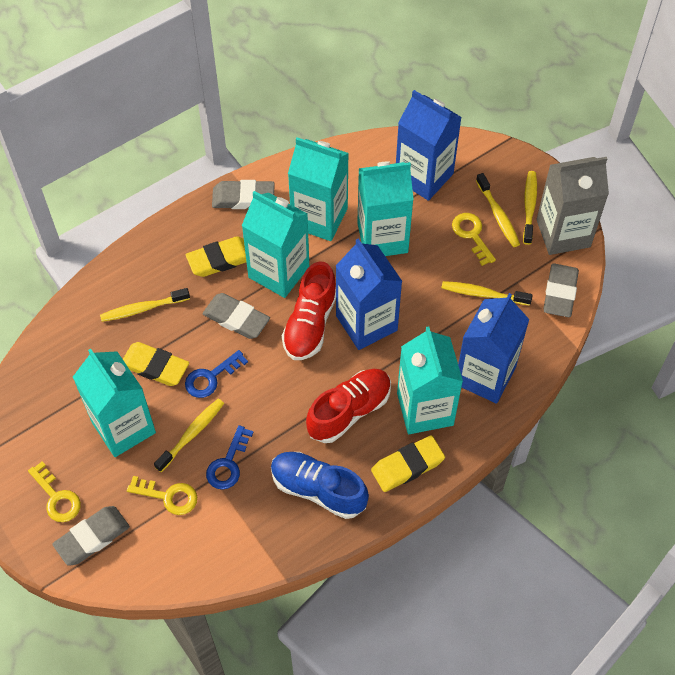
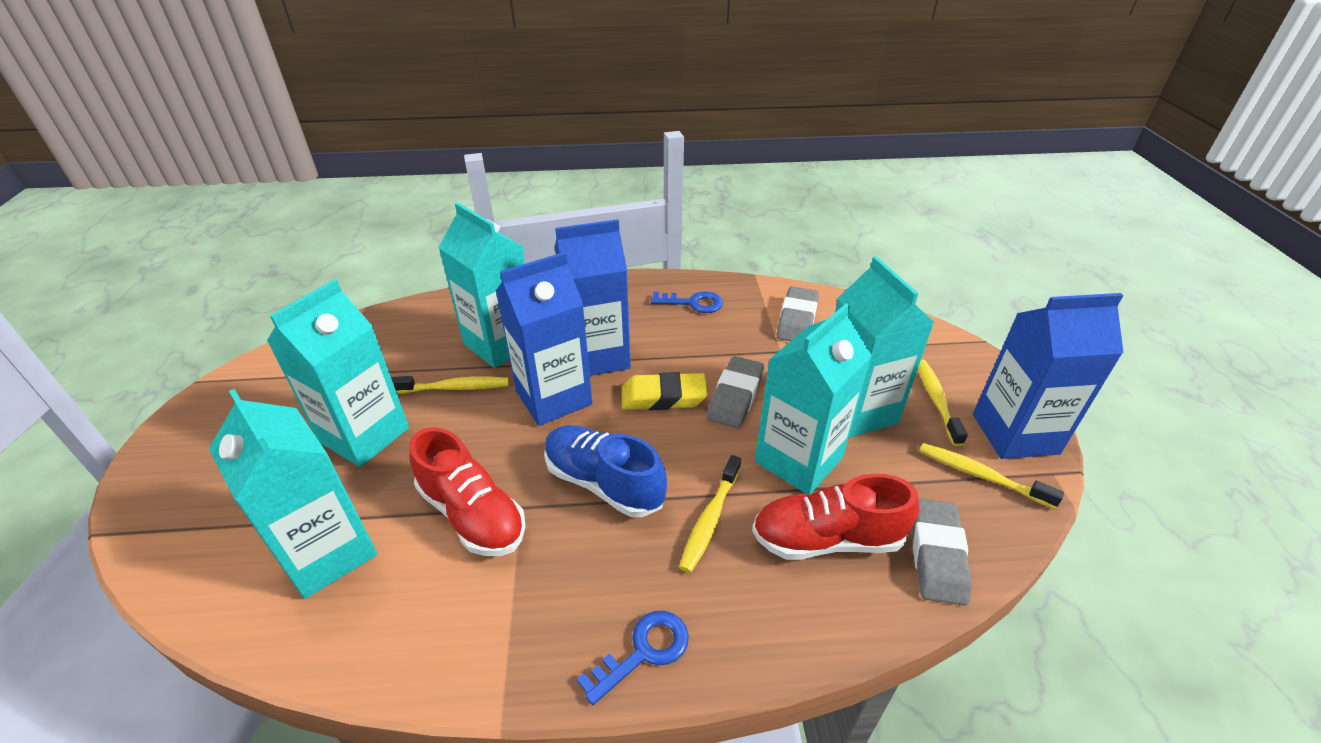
grey carton: 1 -> 0
grey eraser: 4 -> 3
yellow eraser: 3 -> 1
yellow key: 3 -> 0
yellow toothbrush: 5 -> 4

